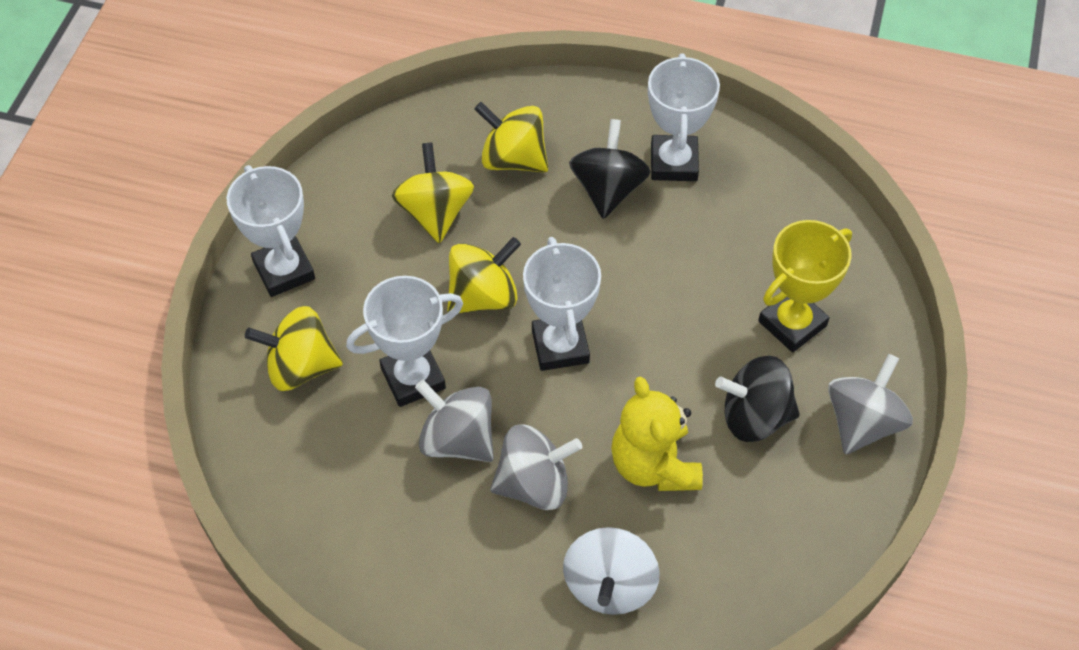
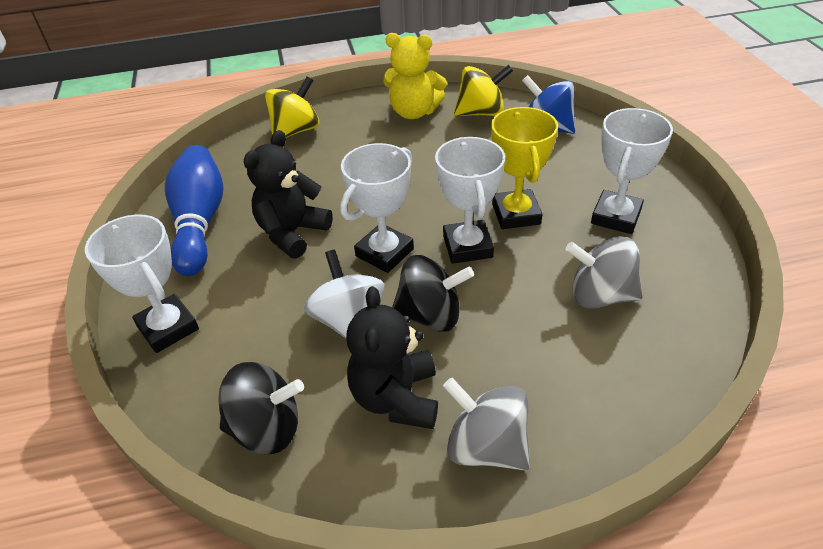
black teddy bear: 0 -> 2
blue bowling pin: 0 -> 1
blue spinning top: 0 -> 1
grey spinning top: 3 -> 2
yellow spinning top: 4 -> 2

